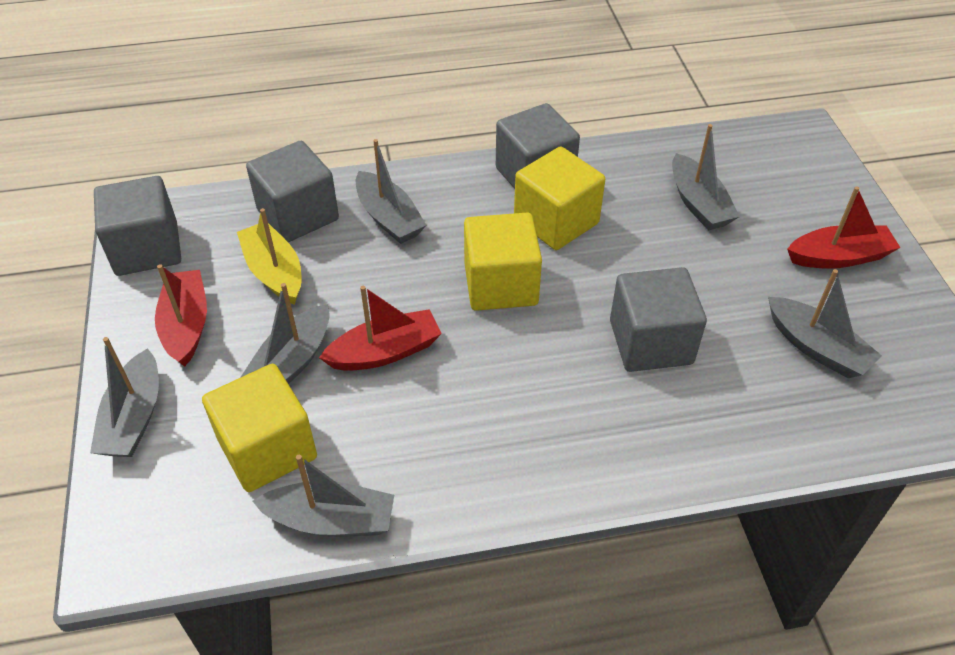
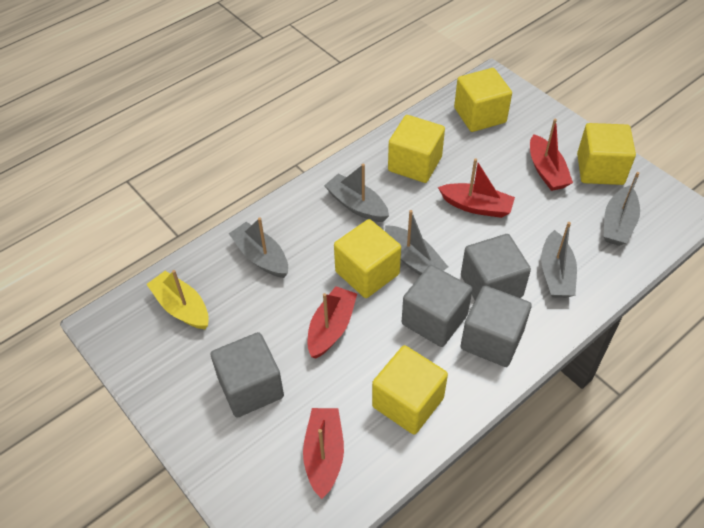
grey boat: 6 -> 5
red boat: 3 -> 4
yellow cube: 3 -> 5

